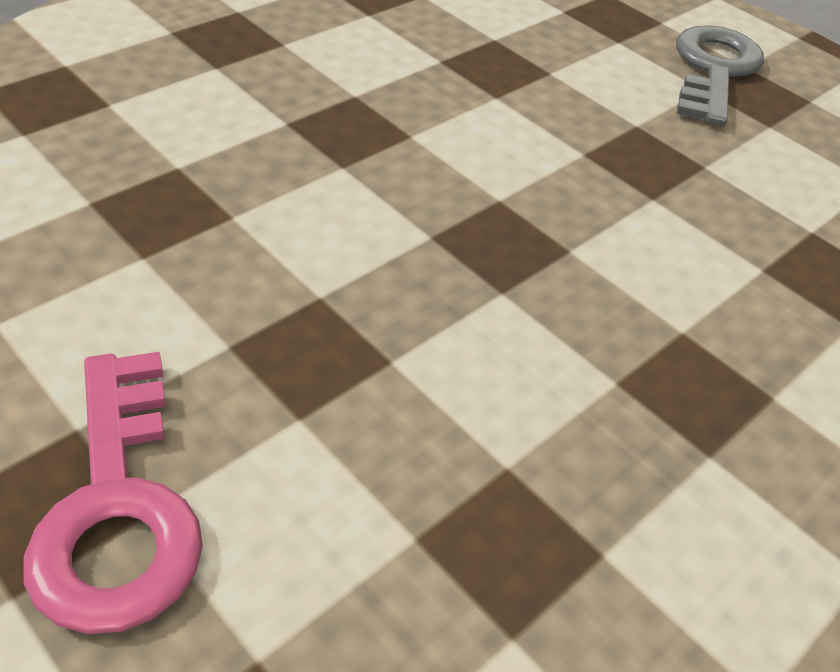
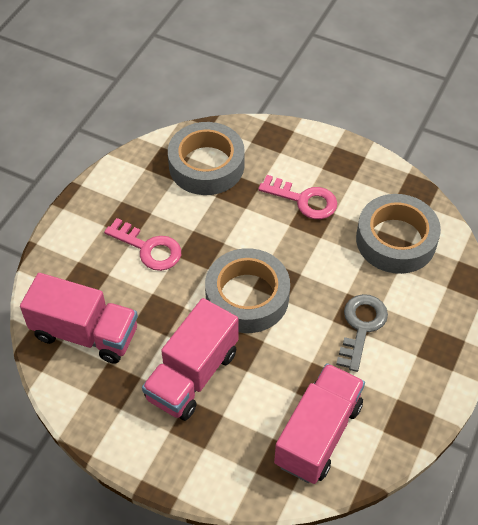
grey tape: 0 -> 3
pink key: 1 -> 2
pink truck: 0 -> 3

